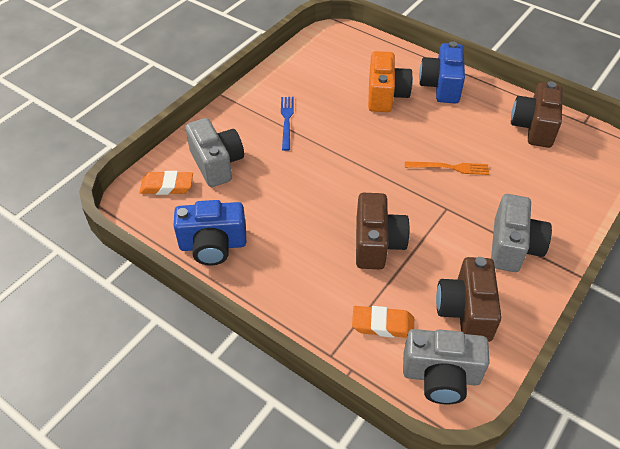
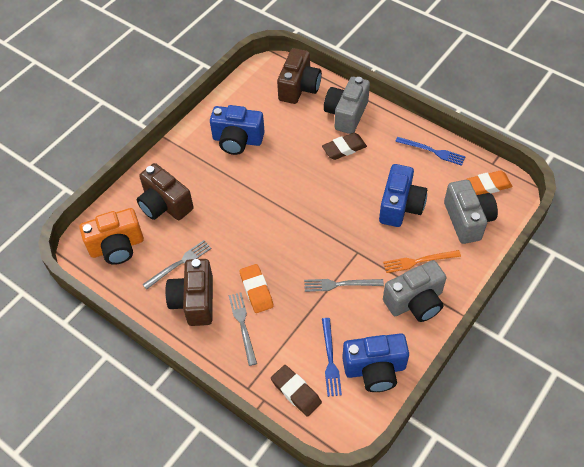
blue camera: 2 -> 3
blue fork: 1 -> 2
brown eraser: 0 -> 2
grey fork: 0 -> 3

